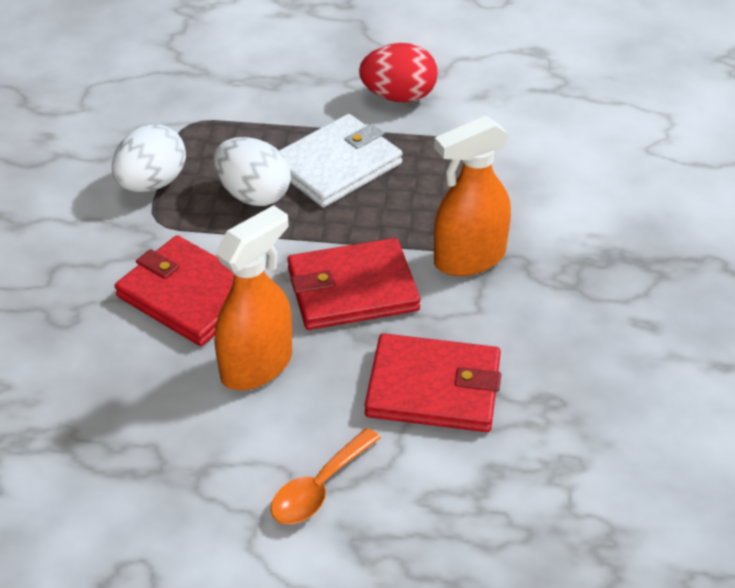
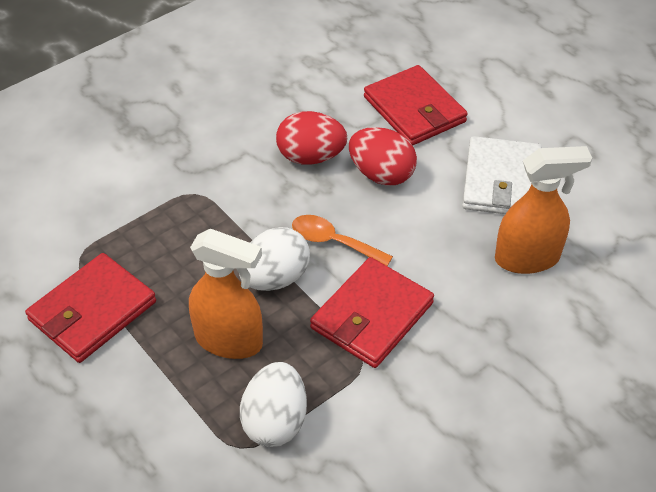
red egg: 1 -> 2

